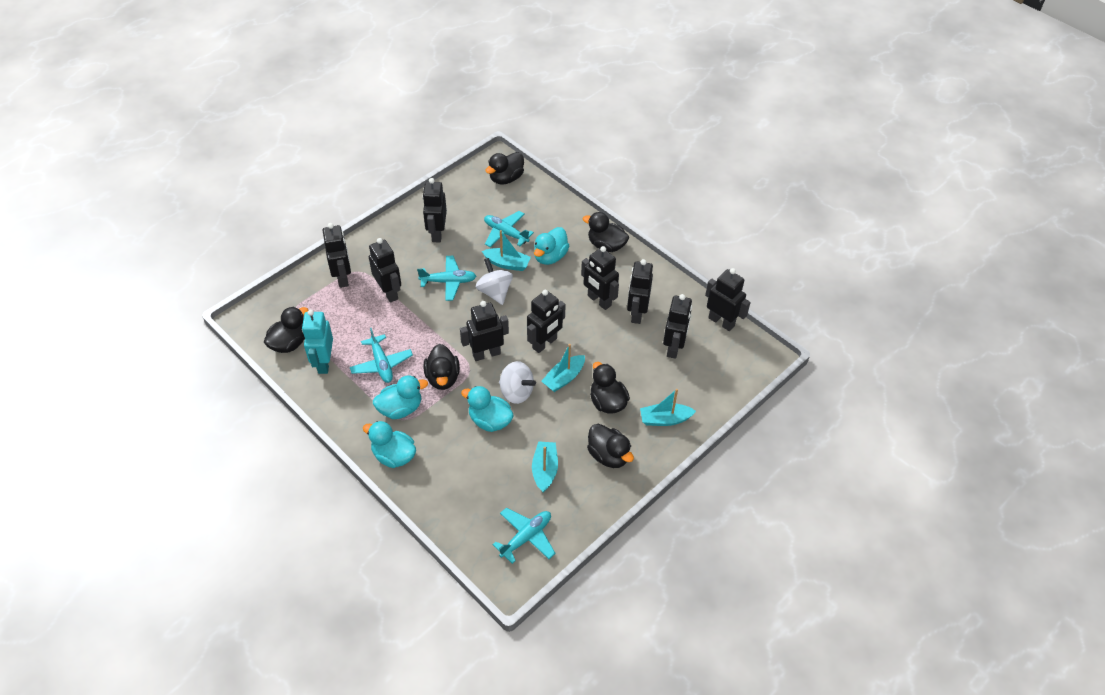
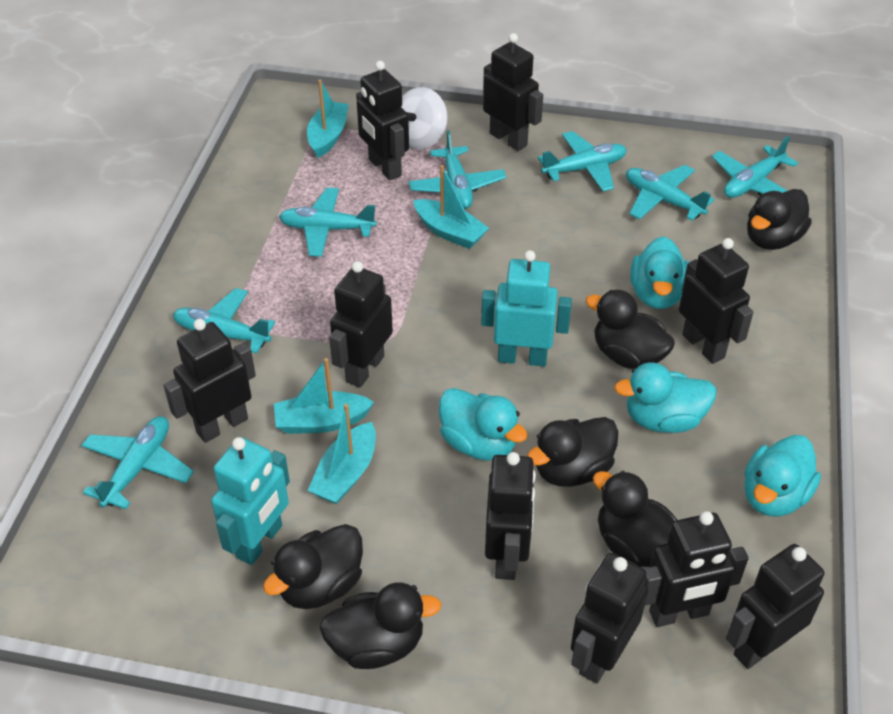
turquoise plane: 4 -> 7
turquoise robot: 1 -> 2
white spinning top: 2 -> 1

